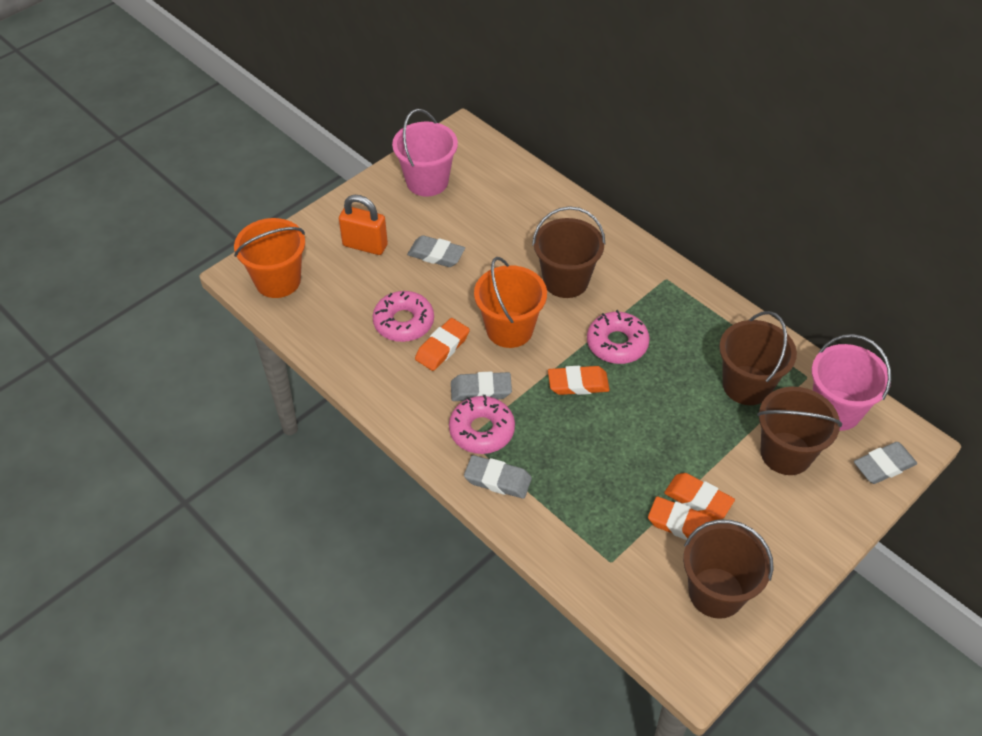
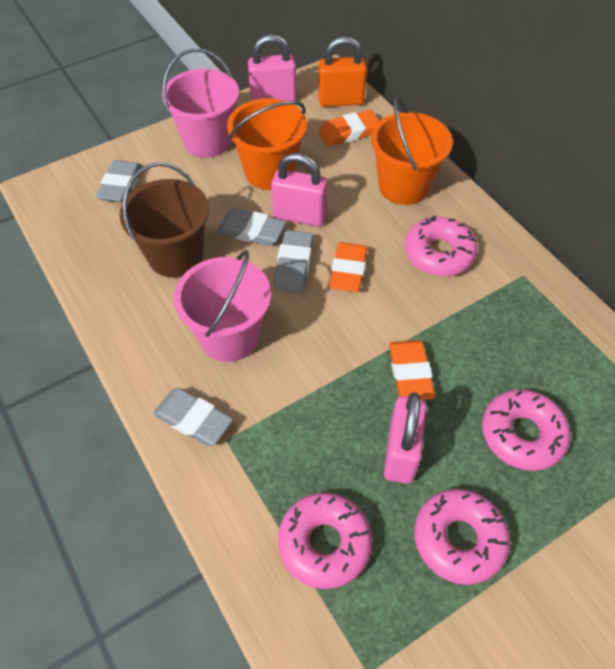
brown bucket: 4 -> 1
orange eraser: 4 -> 3
pink donut: 3 -> 4
pink padlock: 0 -> 3

